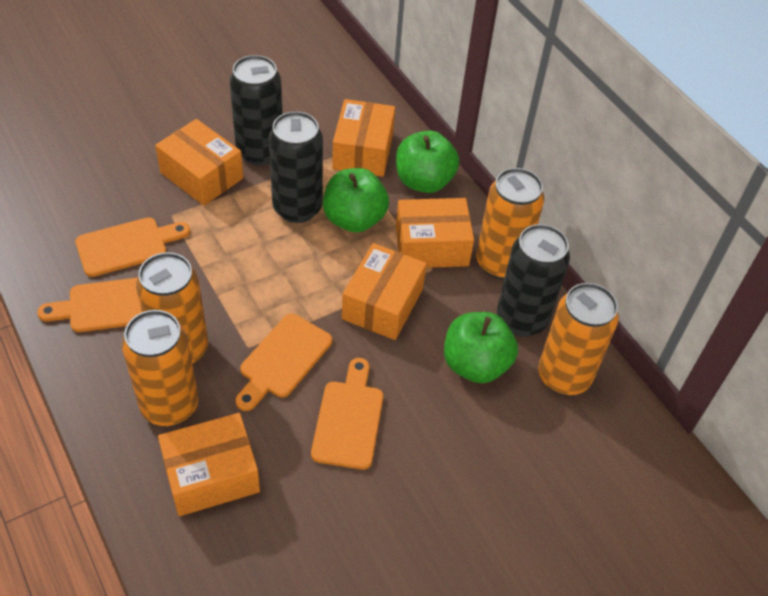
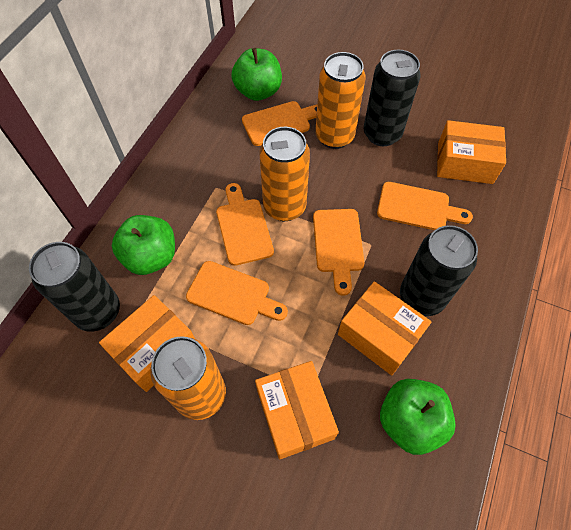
orange box: 5 -> 4
orange can: 4 -> 3
orange cutting board: 4 -> 5

